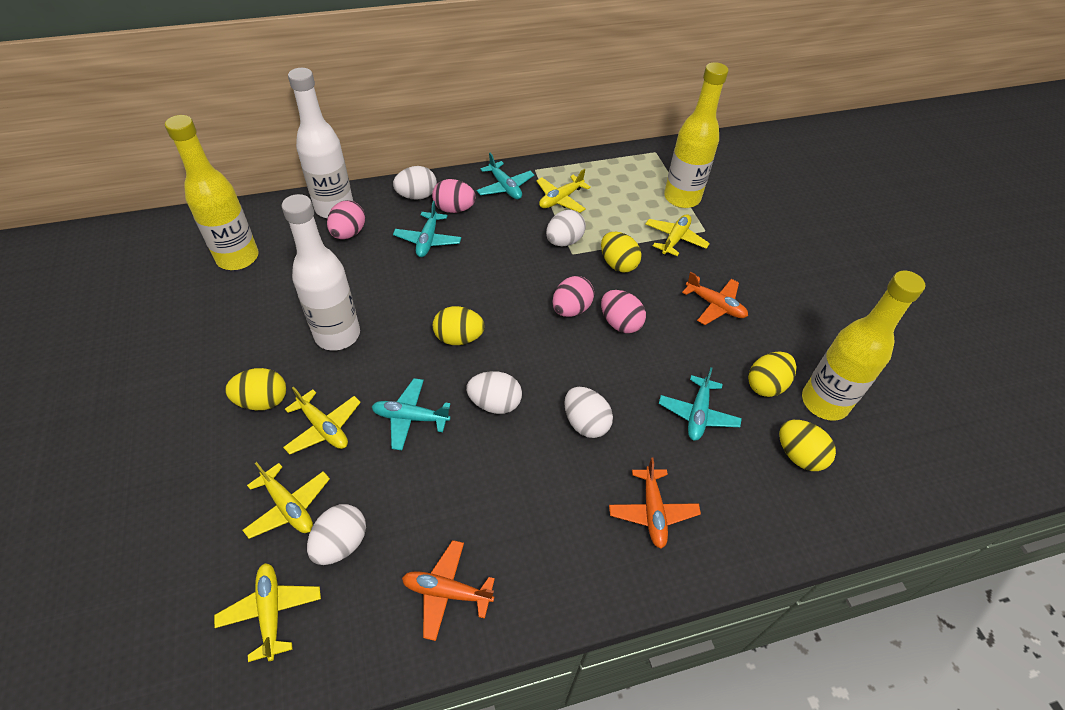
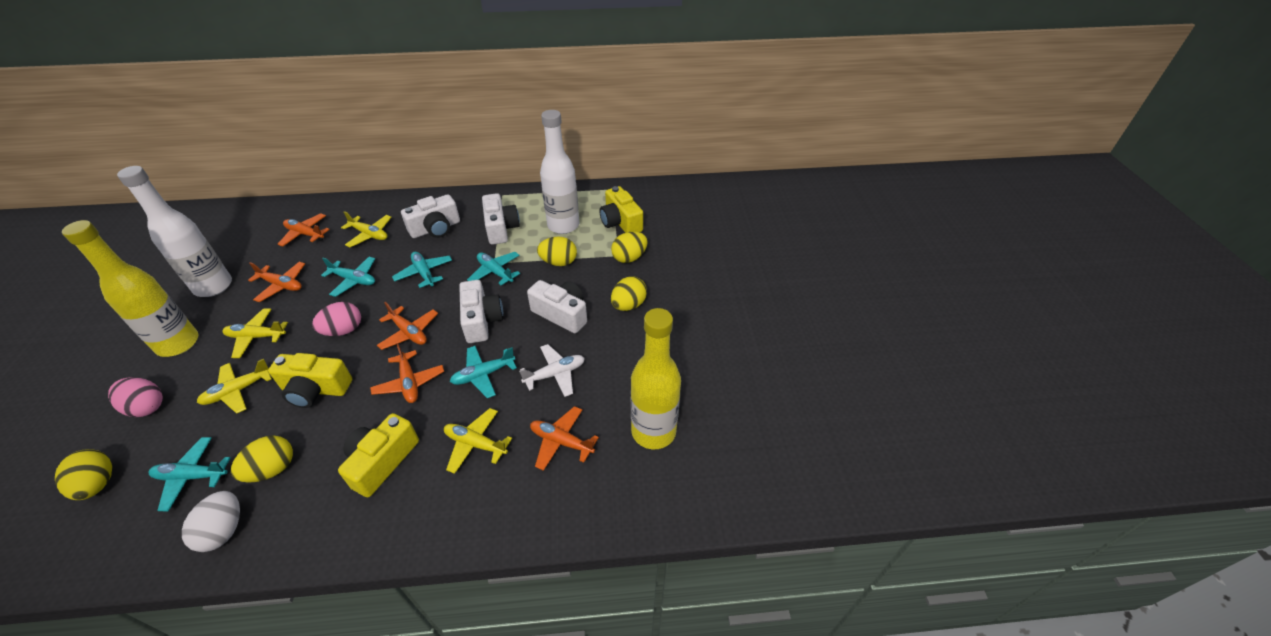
orange plane: 3 -> 5
pink egg: 4 -> 2
turquoise plane: 4 -> 5
white camera: 0 -> 4
white egg: 5 -> 1
white plane: 0 -> 1
yellow bottle: 3 -> 2
yellow camera: 0 -> 3
yellow plane: 5 -> 4

